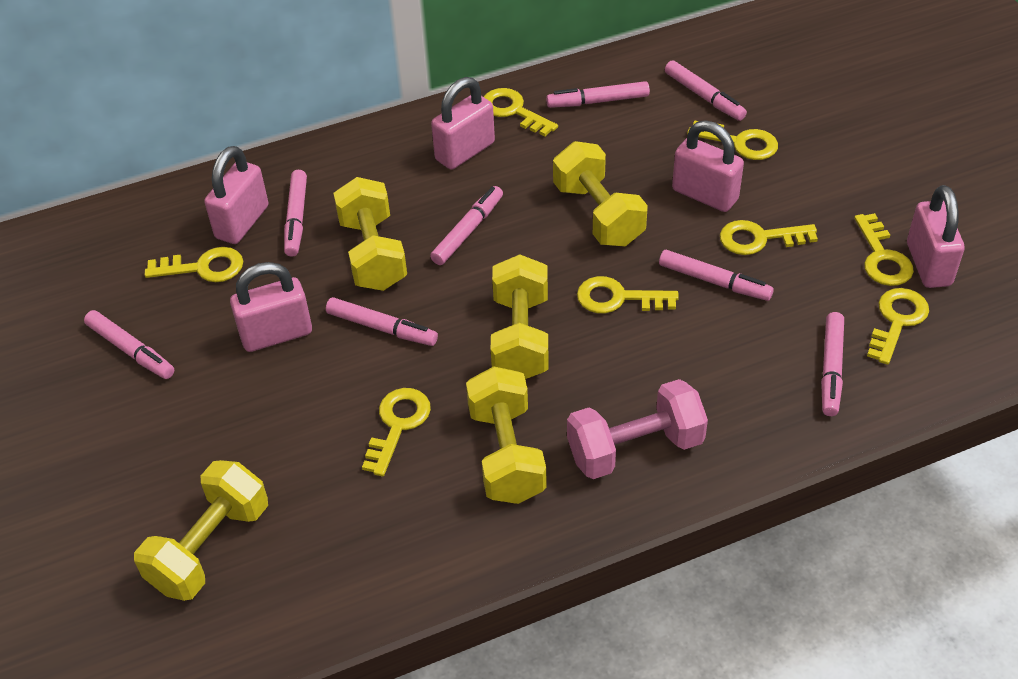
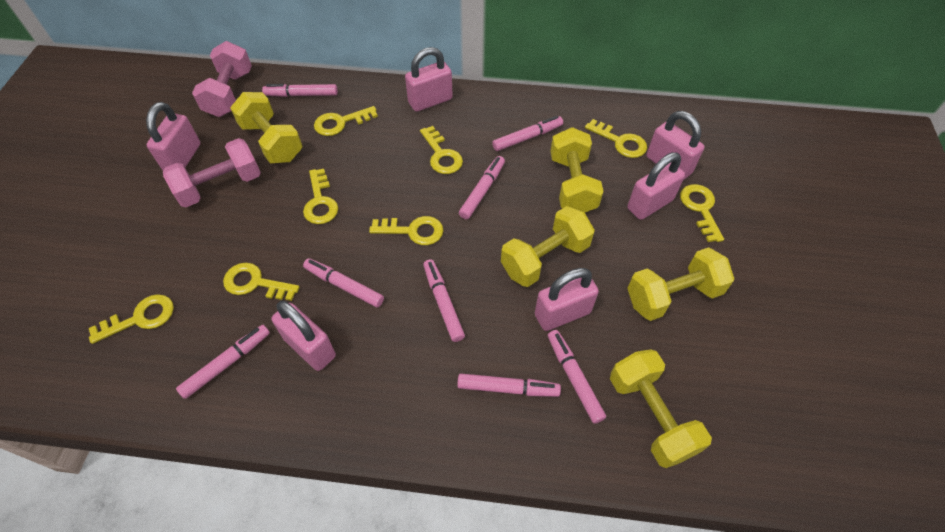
pink dumbbell: 1 -> 2
pink padlock: 5 -> 6

